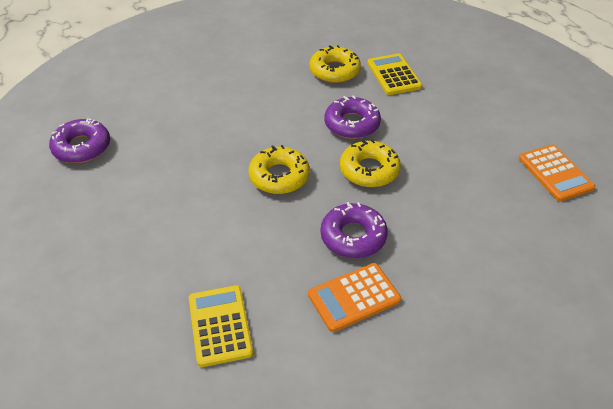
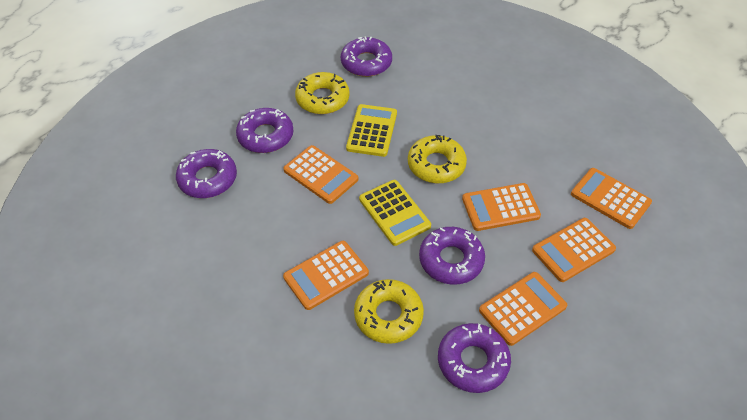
orange calculator: 2 -> 6
purple donut: 3 -> 5

